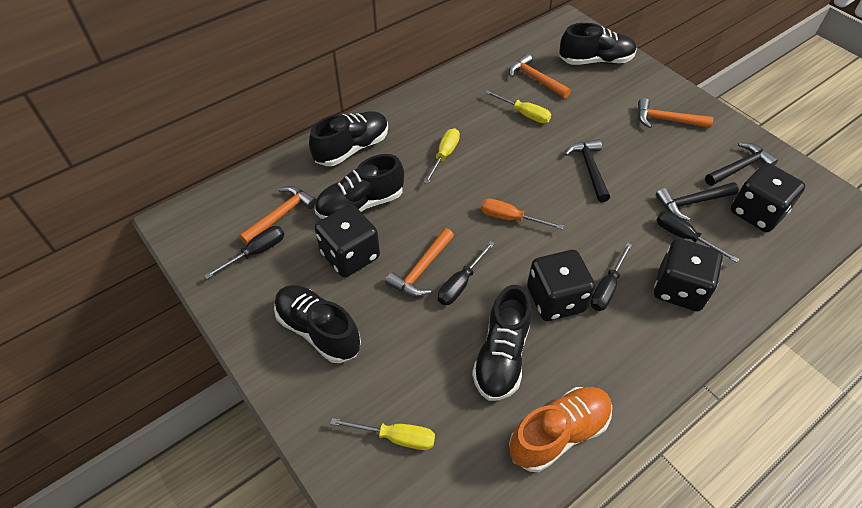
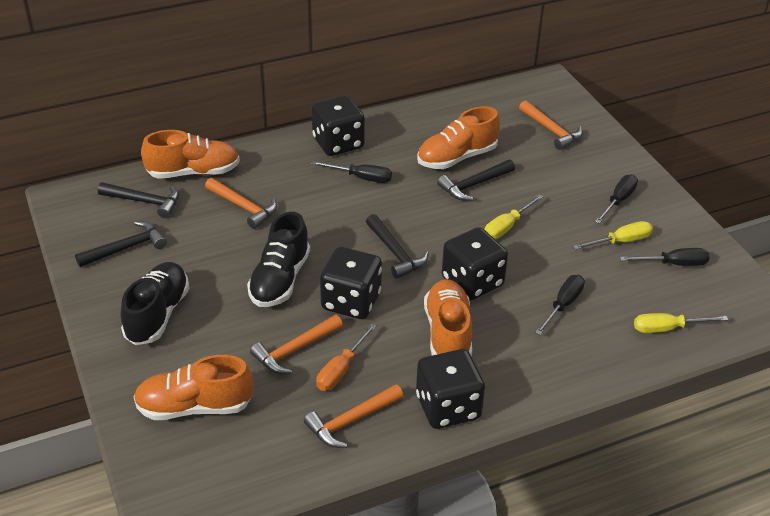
black hammer: 3 -> 4
black shoe: 5 -> 2
orange shoe: 1 -> 4

